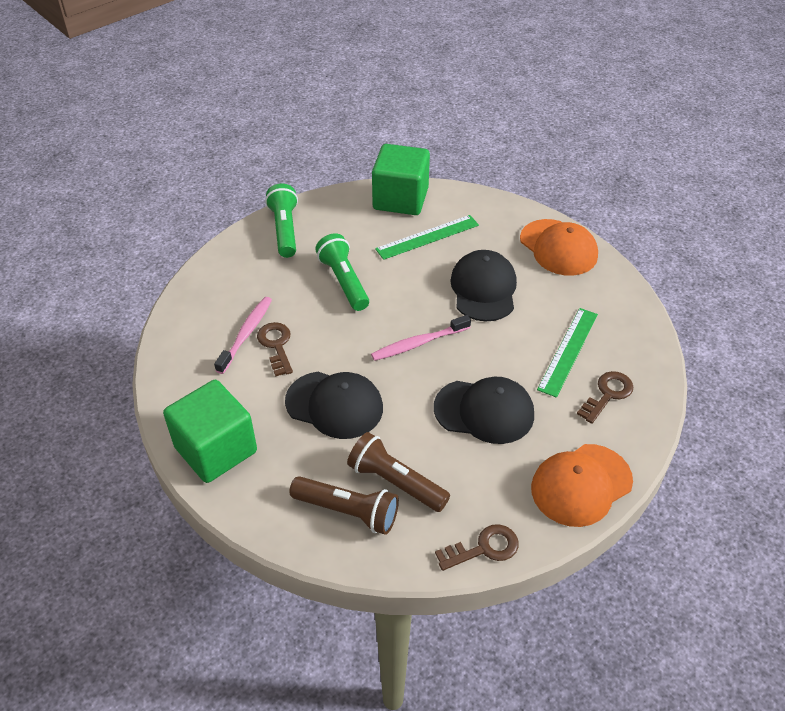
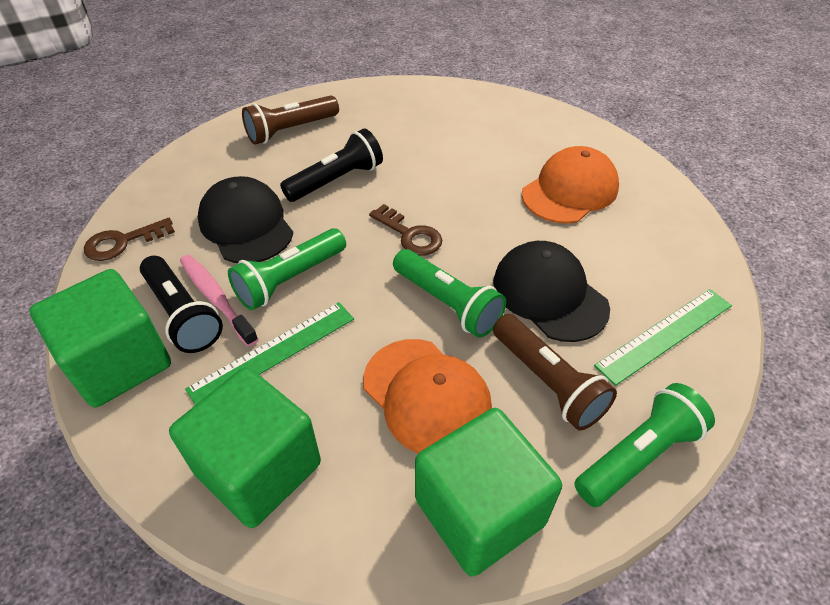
black cap: 3 -> 2
black flashlight: 0 -> 2
brown key: 3 -> 2
green cube: 2 -> 3
green flashlight: 2 -> 3
pink toothbrush: 2 -> 1

